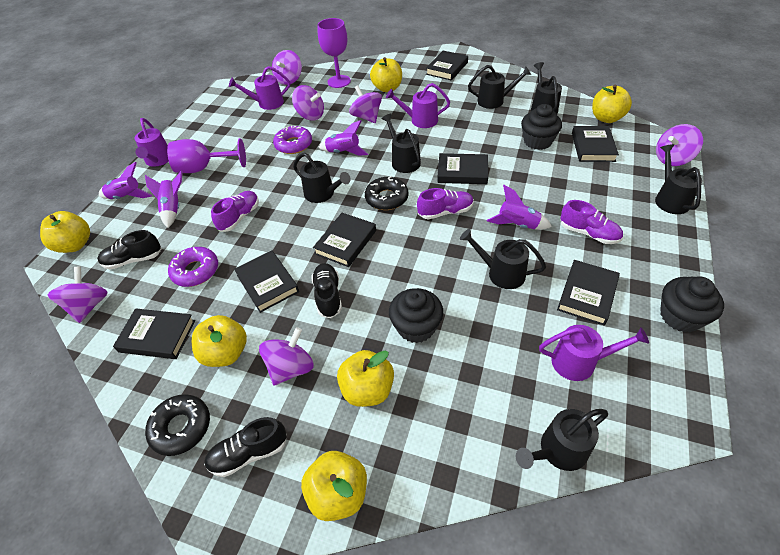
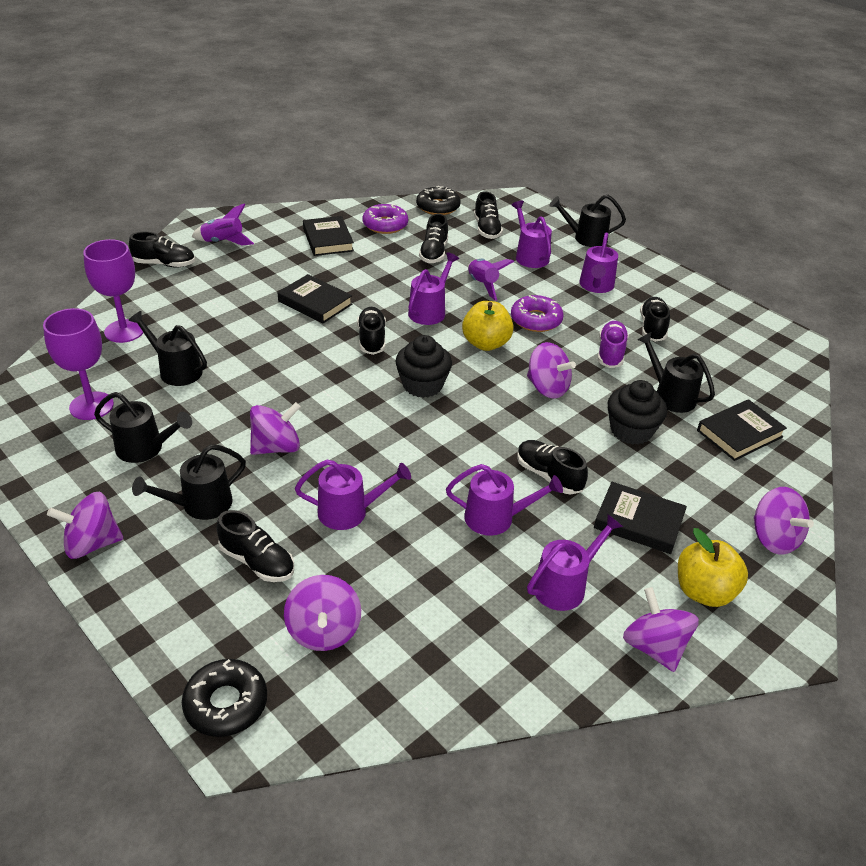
black book: 7 -> 4
black cupcake: 3 -> 2
black shoe: 3 -> 7
black watering can: 7 -> 5
purple rocket: 4 -> 2
purple shoe: 3 -> 1
purple watering can: 4 -> 6
yellow apple: 6 -> 2

